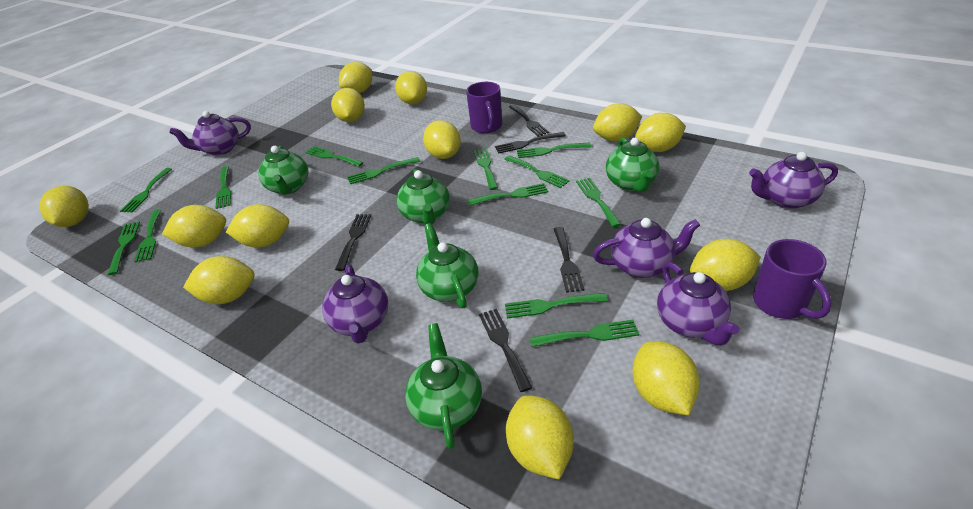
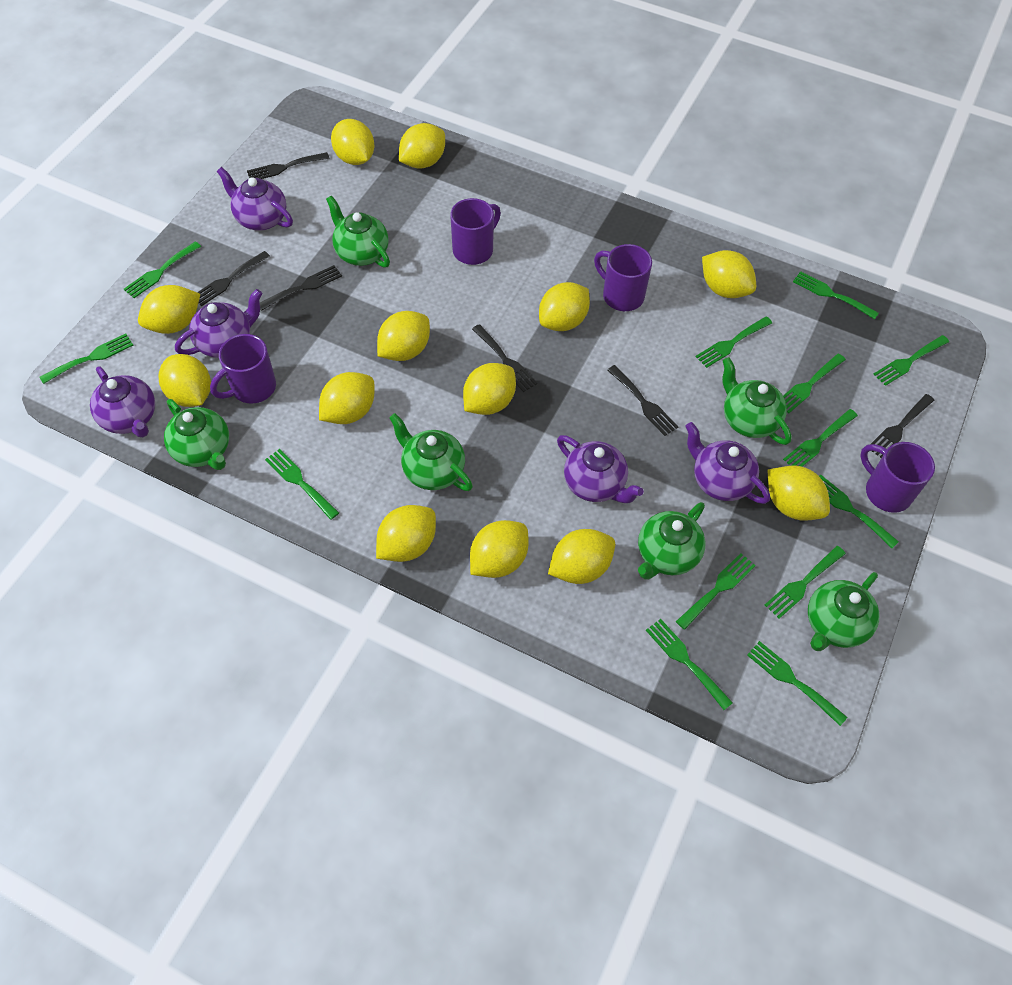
black fork: 5 -> 6
green teapot: 5 -> 6
purple mug: 2 -> 4

